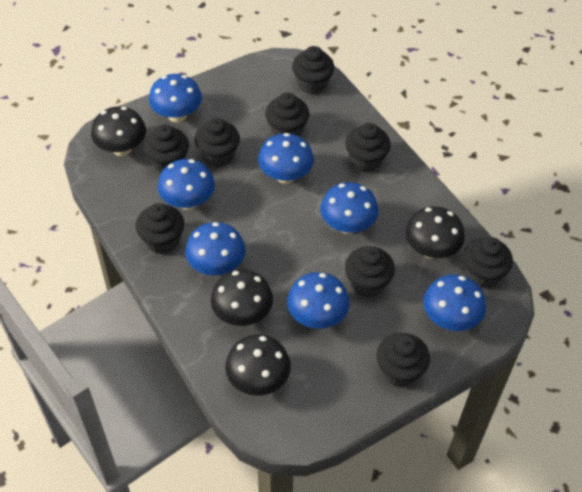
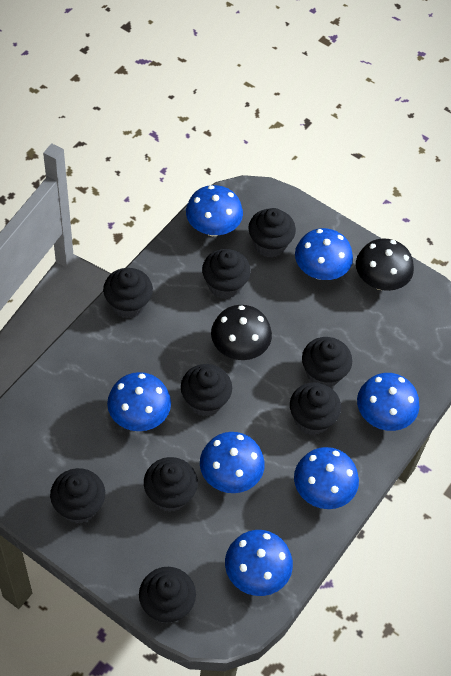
black mushroom: 4 -> 2

